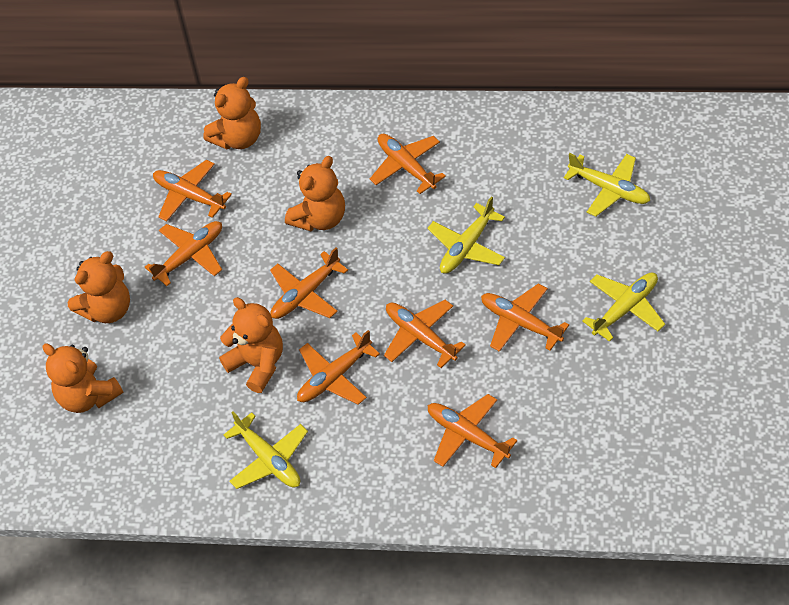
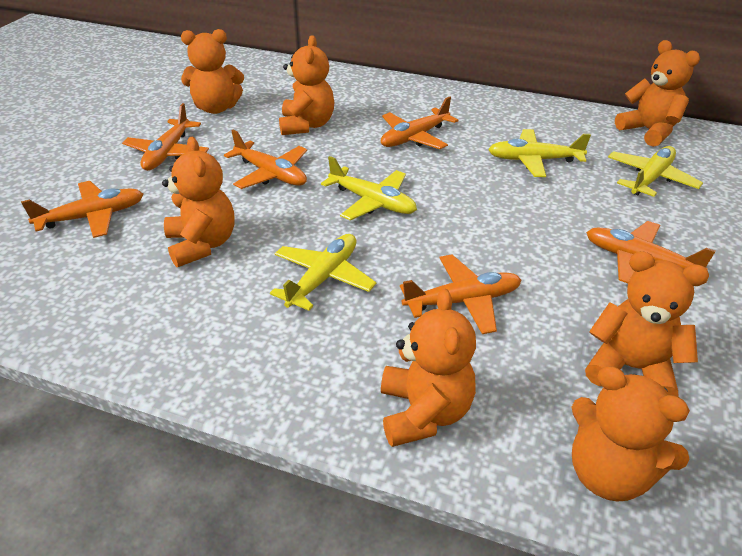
orange plane: 8 -> 6
orange teddy bear: 5 -> 7

